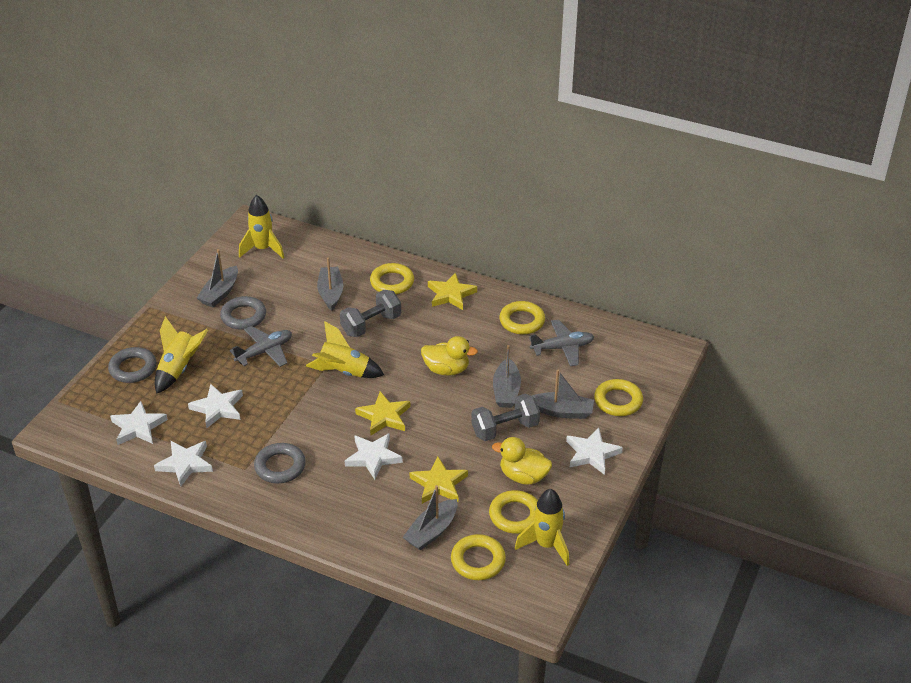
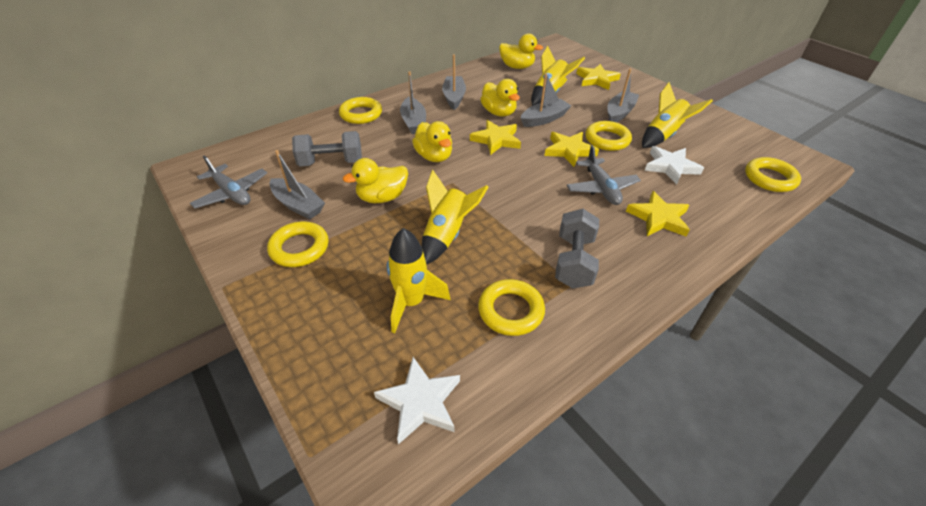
grey ring: 3 -> 0
white star: 5 -> 2
yellow duck: 2 -> 4
yellow star: 3 -> 4

